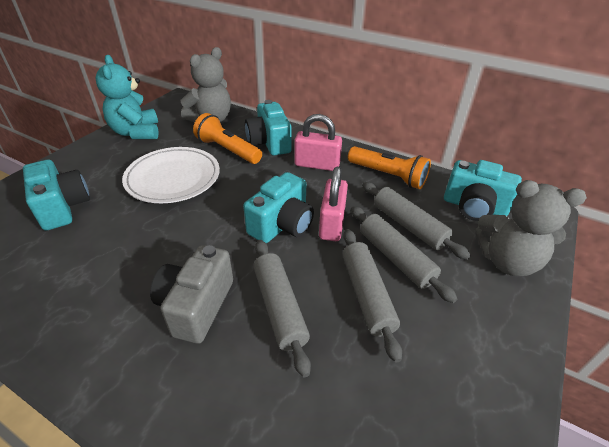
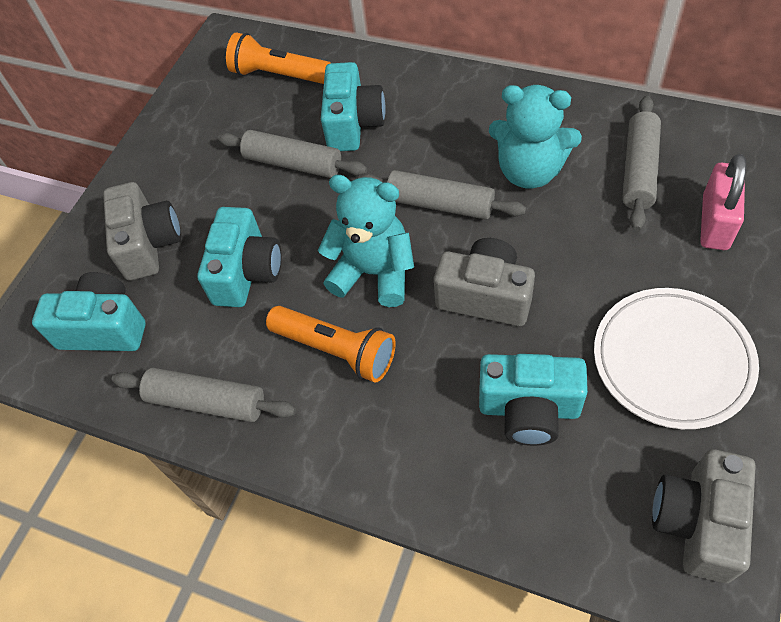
grey camera: 1 -> 3
grey teddy bear: 2 -> 0
pink padlock: 2 -> 1
turquoise teddy bear: 1 -> 2

